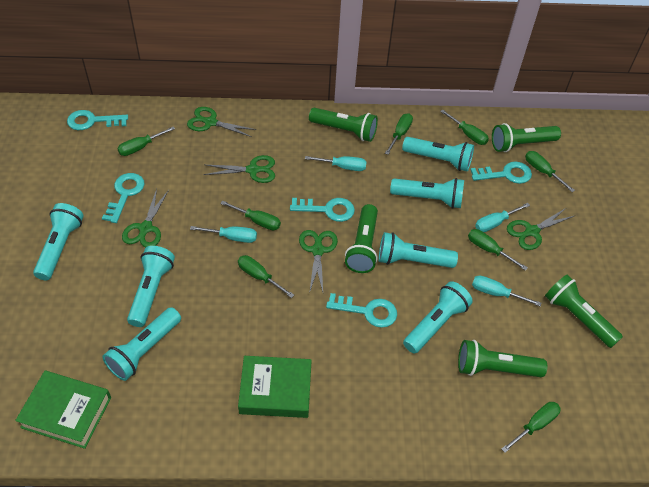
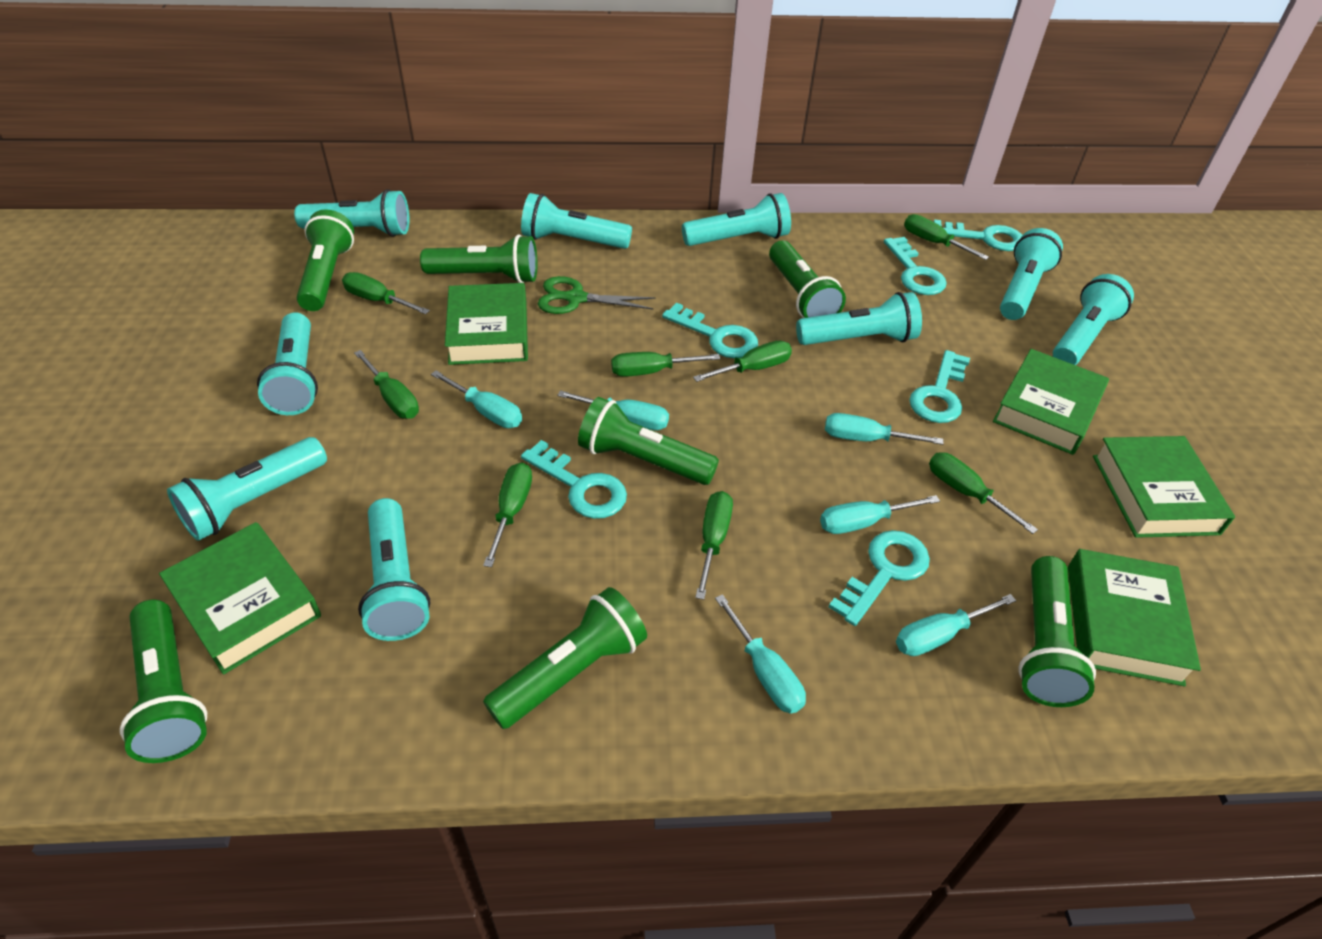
green book: 2 -> 5
green flashlight: 5 -> 7
green scissors: 5 -> 1
turquoise flashlight: 7 -> 9
turquoise key: 5 -> 6
turquoise screwdriver: 4 -> 6

